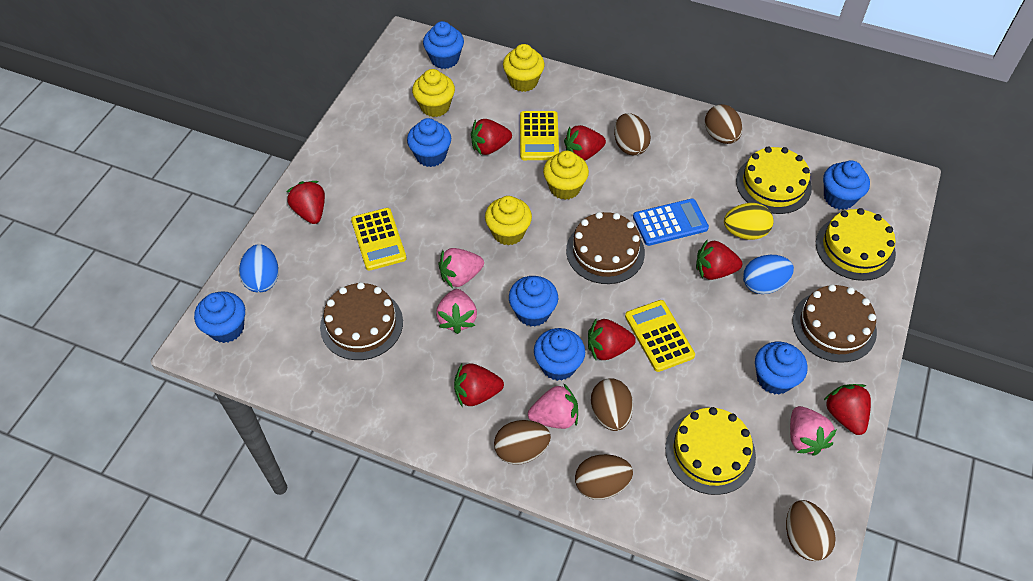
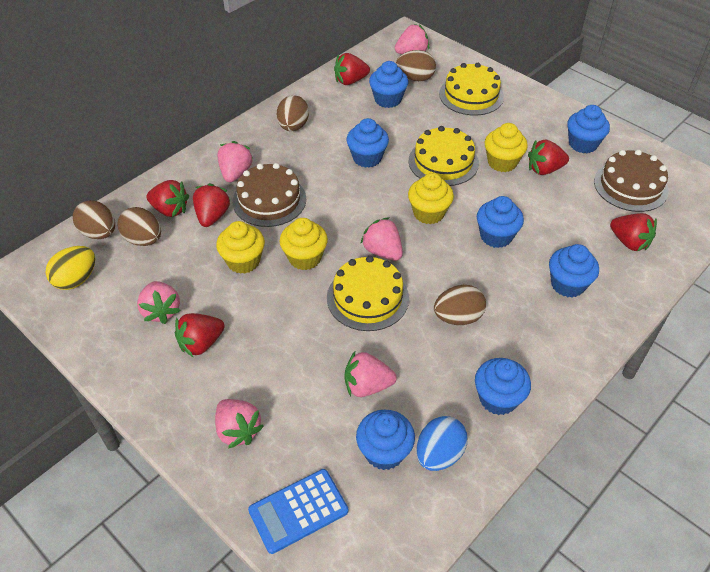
blue egg: 2 -> 1
brown cake: 3 -> 2
brown egg: 6 -> 5
pink strawberry: 4 -> 6
red strawberry: 7 -> 6
yellow calculator: 3 -> 0

